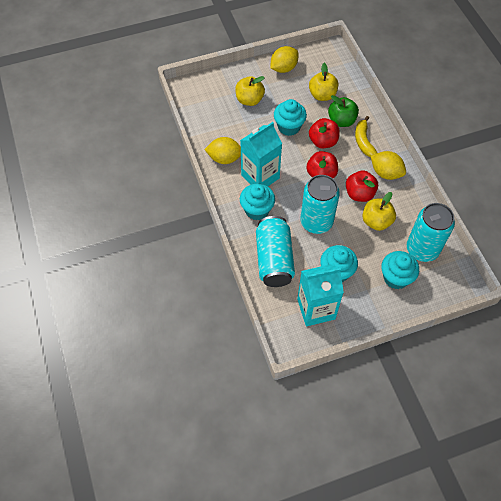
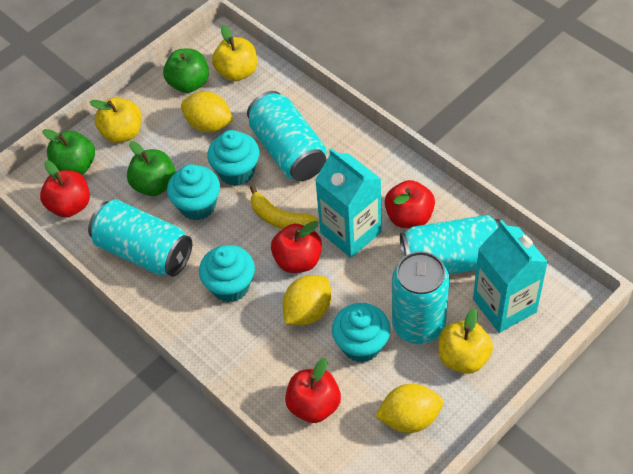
green apple: 1 -> 3
red apple: 3 -> 4
turquoise can: 3 -> 4

